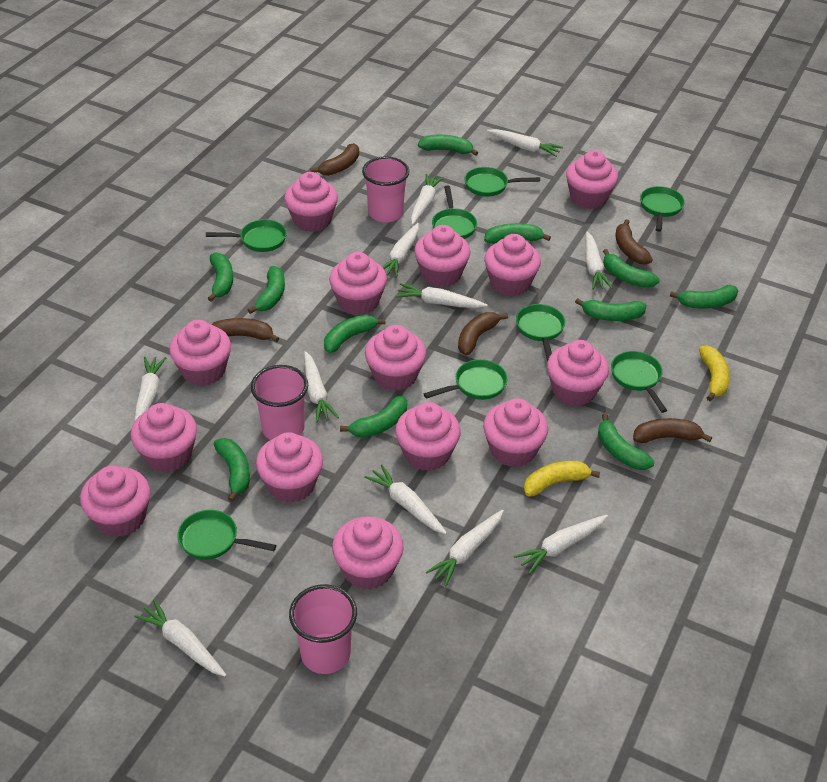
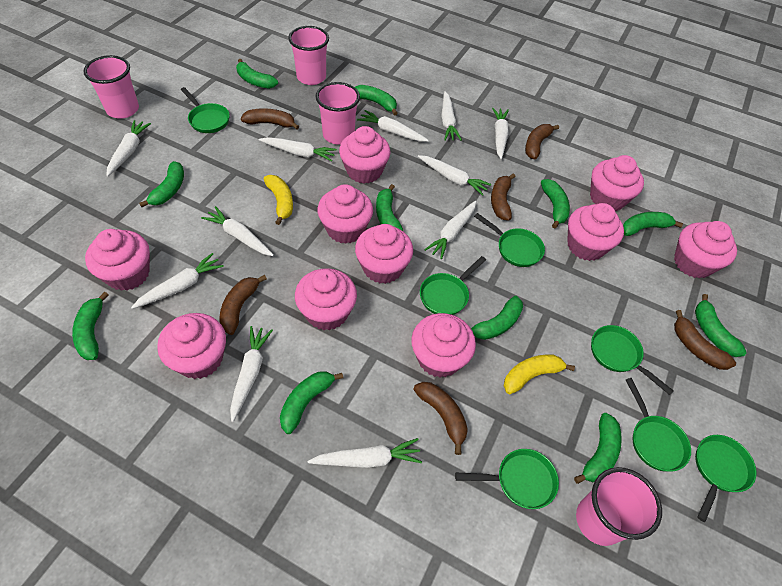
brown banana: 5 -> 6
green pan: 8 -> 7
pink cup: 3 -> 4
pink cupcake: 14 -> 10

